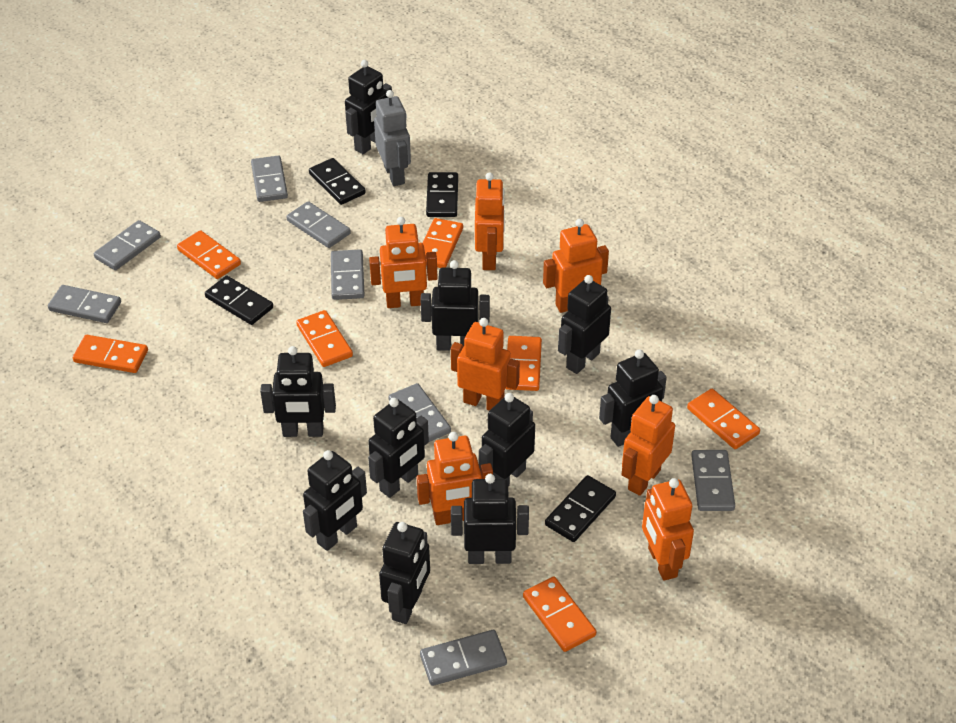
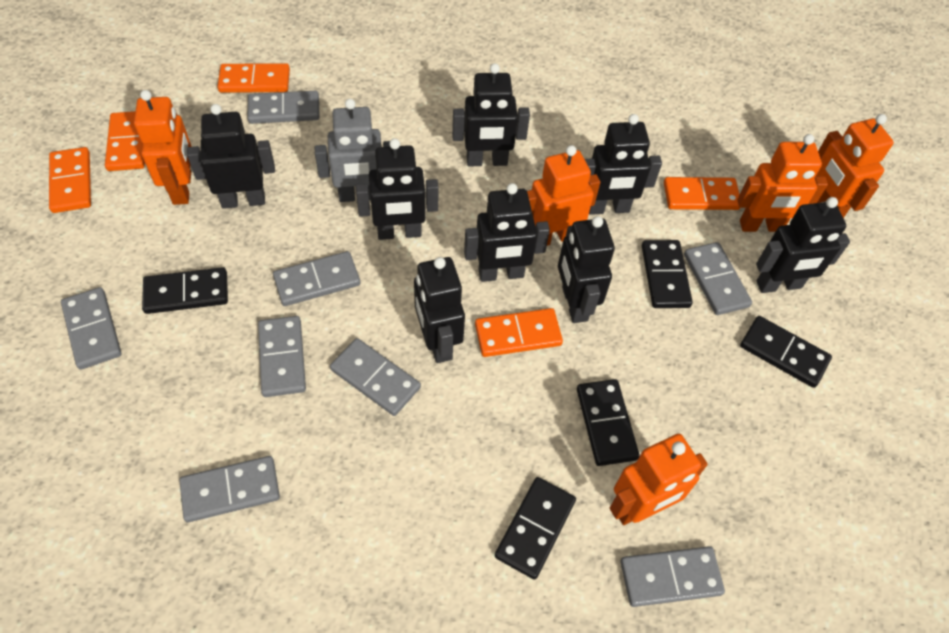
black domino: 4 -> 5
black robot: 10 -> 8
orange domino: 7 -> 5
orange robot: 7 -> 5

